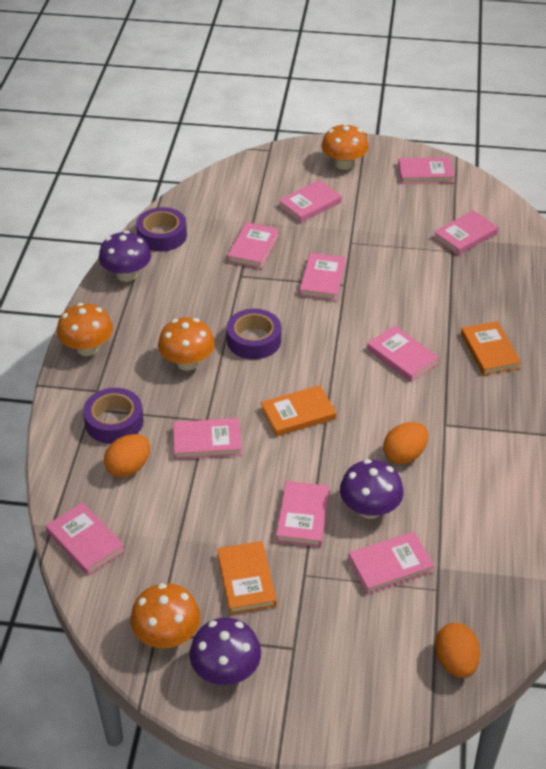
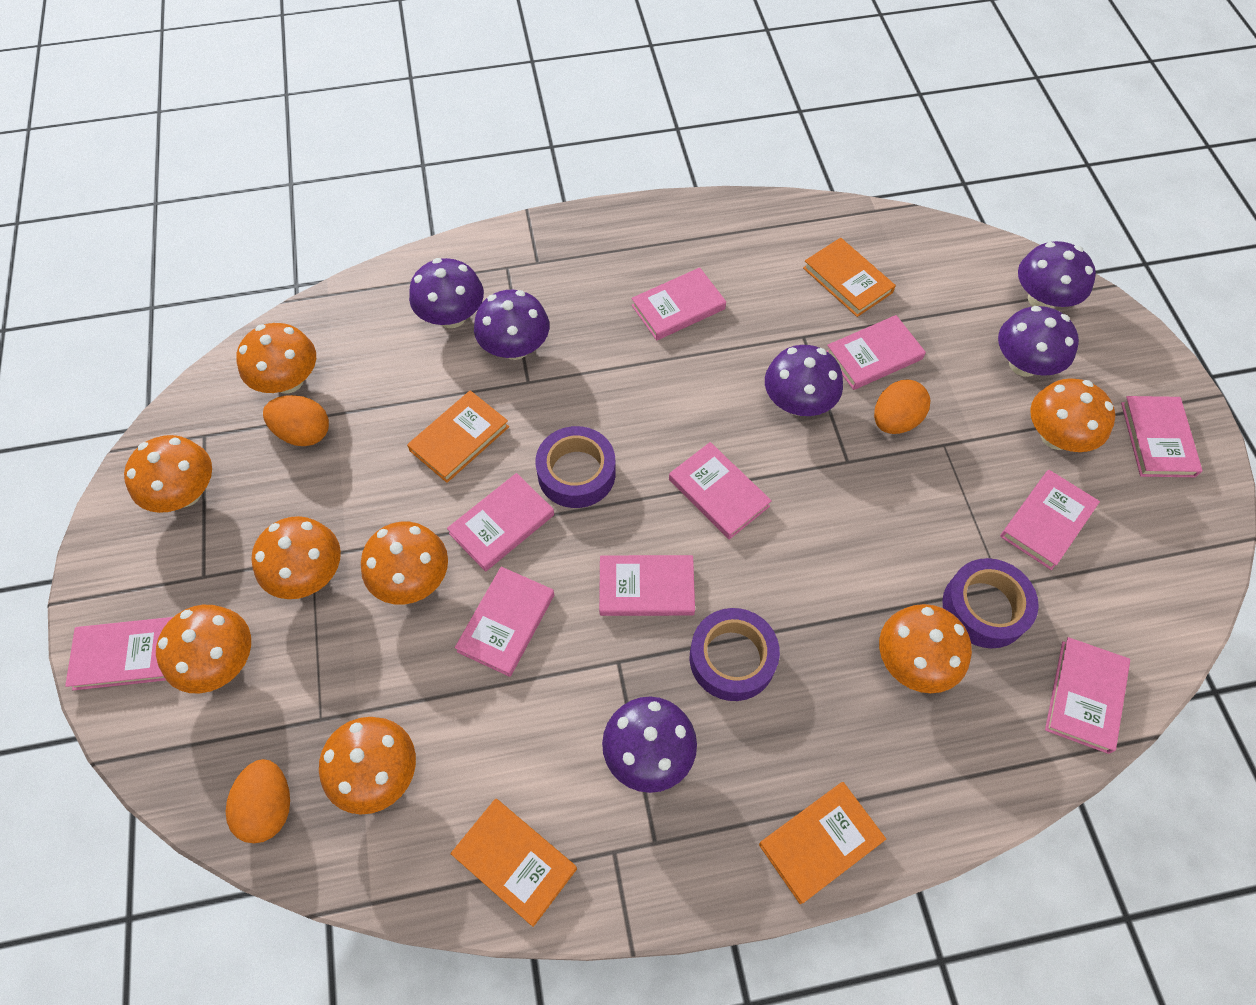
orange book: 3 -> 4
orange mushroom: 4 -> 8
purple mushroom: 3 -> 6

